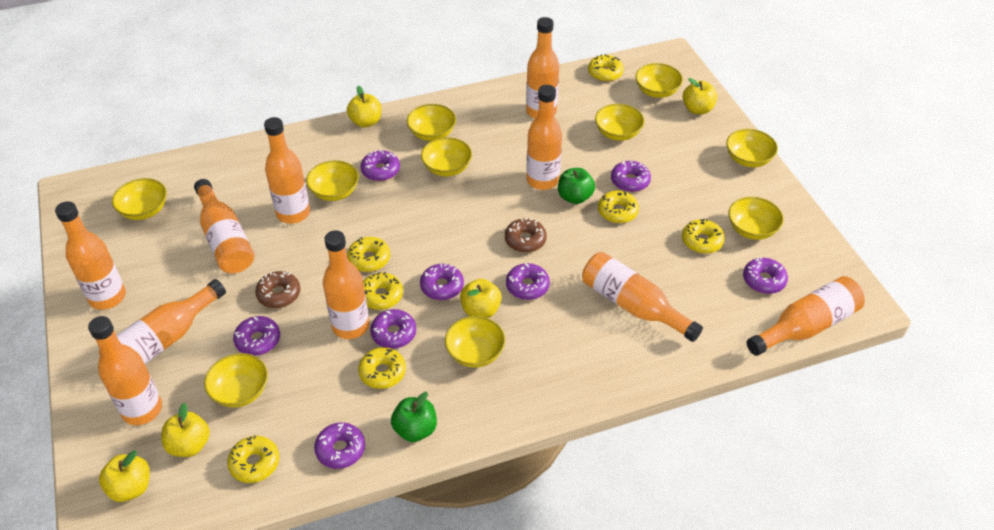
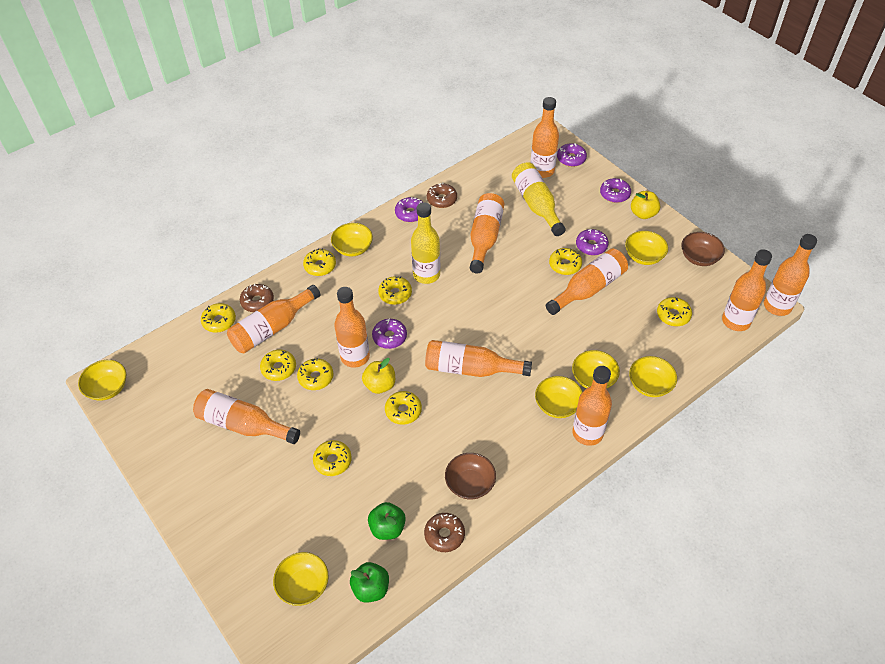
brown bowl: 0 -> 2
brown donut: 2 -> 3
purple donut: 8 -> 5
yellow apple: 5 -> 2
yellow bottle: 0 -> 2
yellow bowl: 10 -> 7
yellow donut: 7 -> 9

